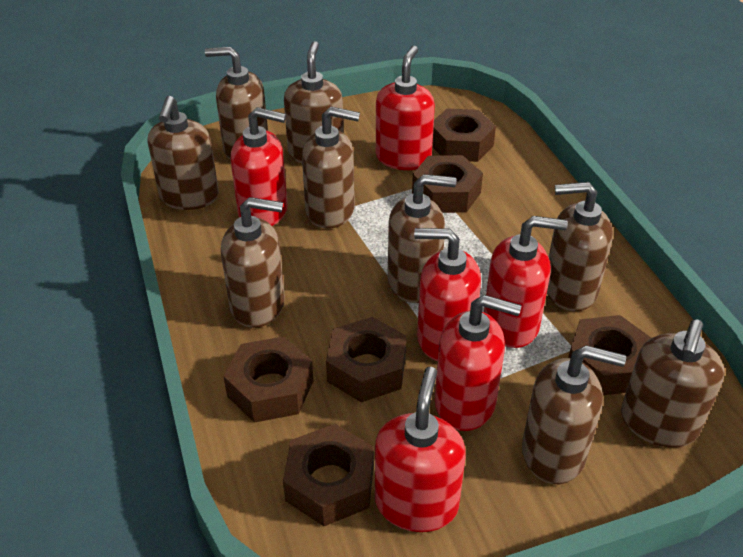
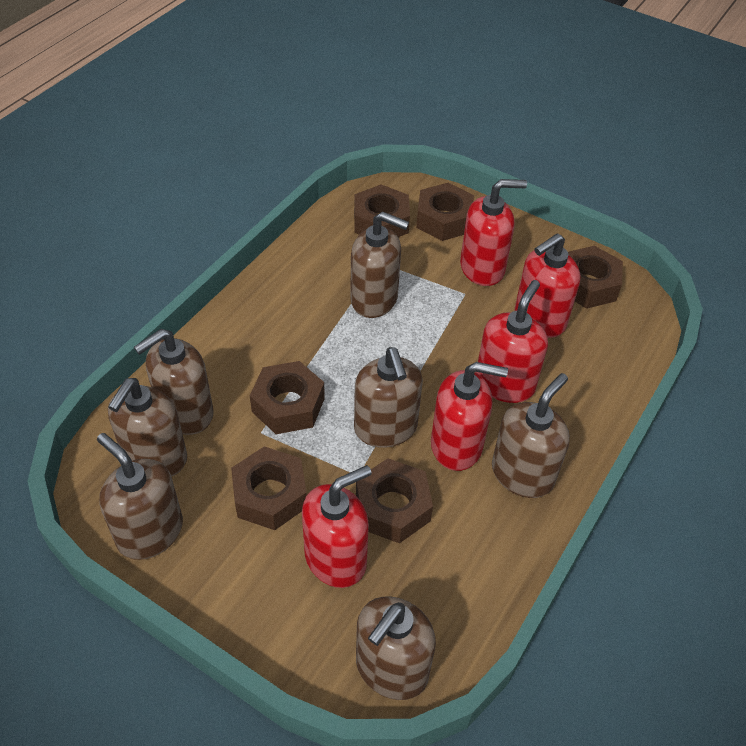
brown soap dispenser: 9 -> 7
red soap dispenser: 6 -> 5

